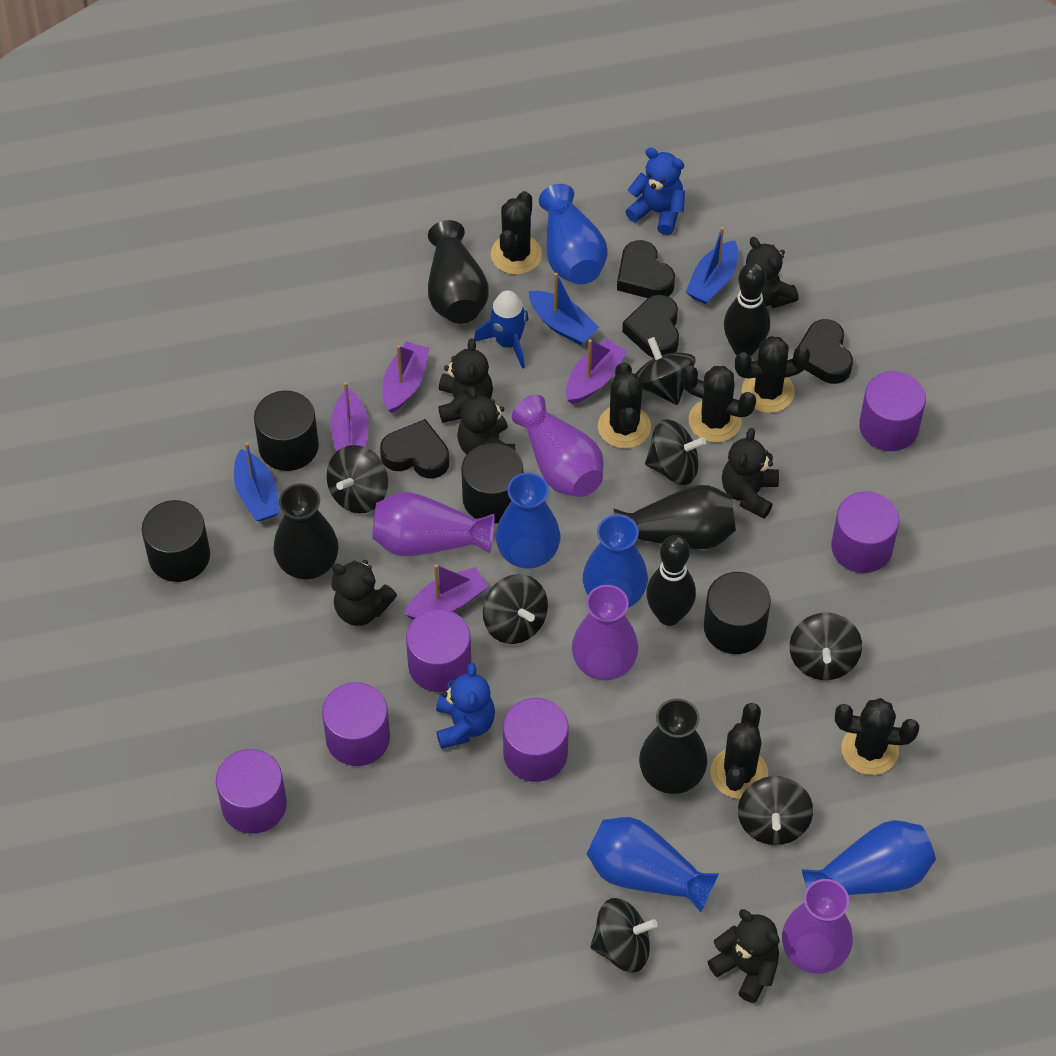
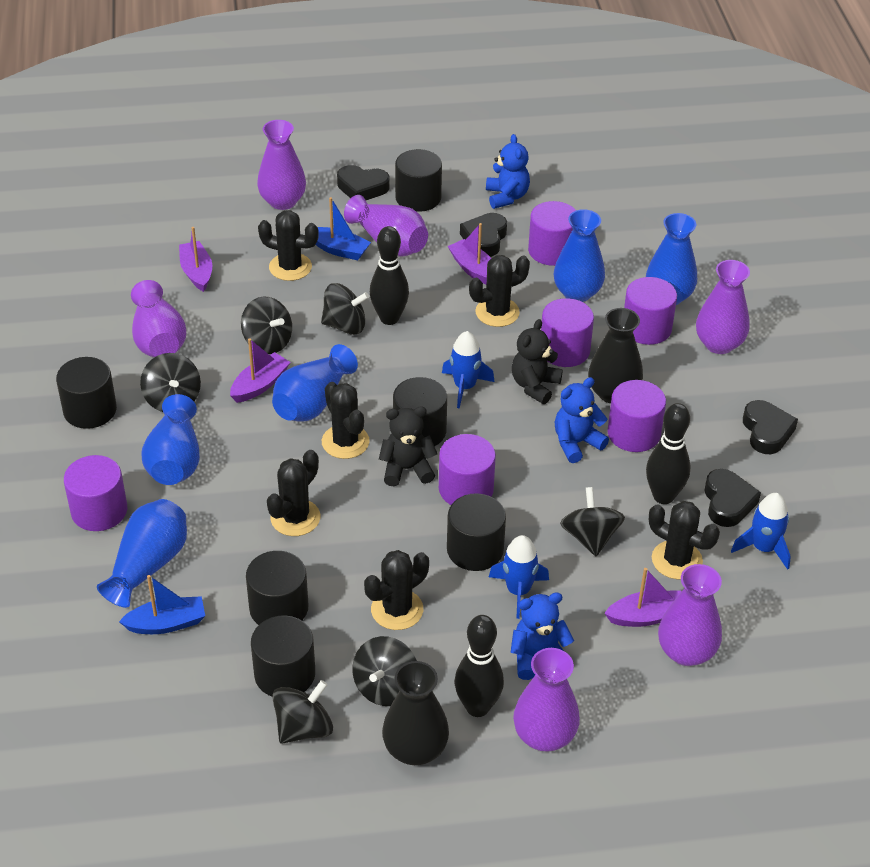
black bowling pin: 2 -> 3
black cylinder: 4 -> 6
black spinning top: 7 -> 6
black teddy bear: 6 -> 2
black vase: 4 -> 2
blue boat: 3 -> 2
blue rocket: 1 -> 3
blue teddy bear: 2 -> 3
purple vase: 4 -> 6

